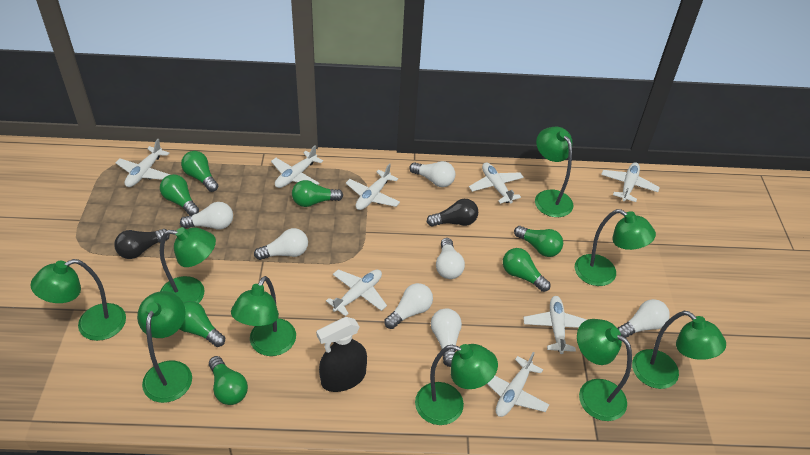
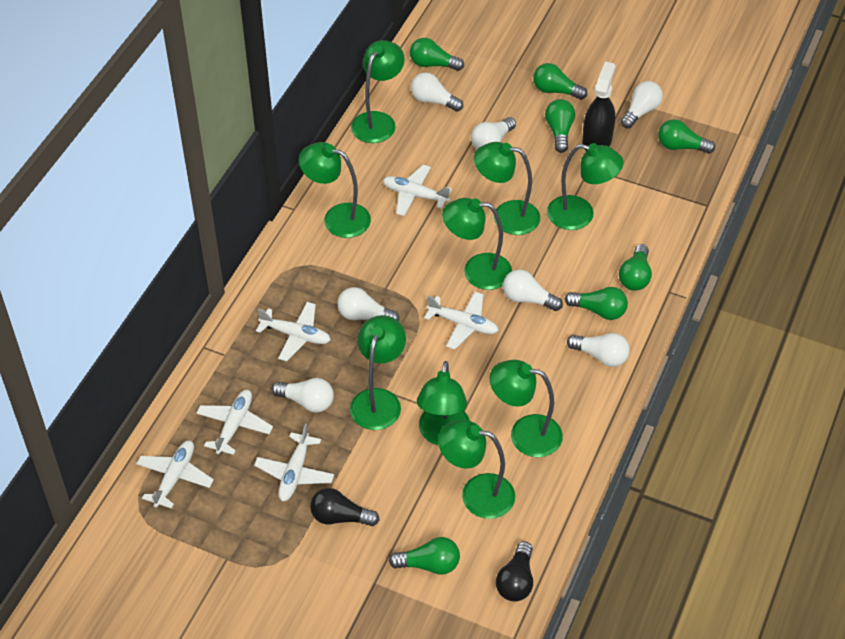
white plane: 8 -> 6

